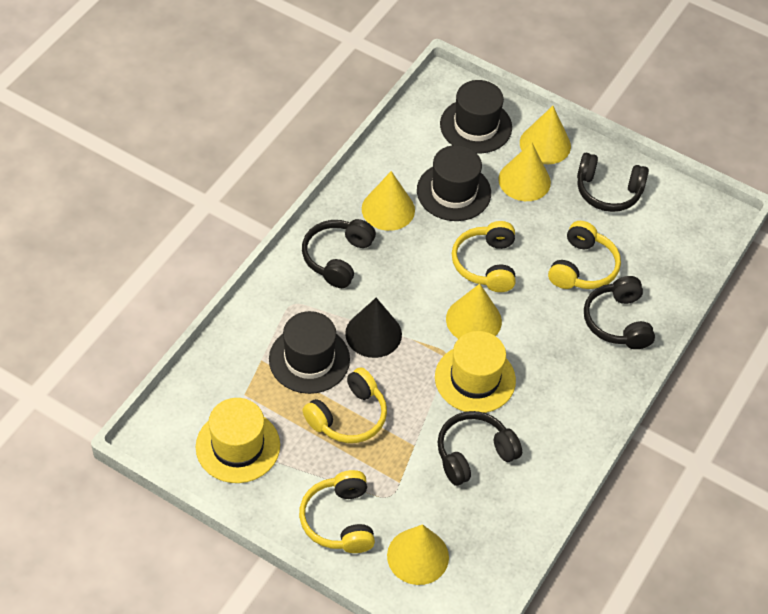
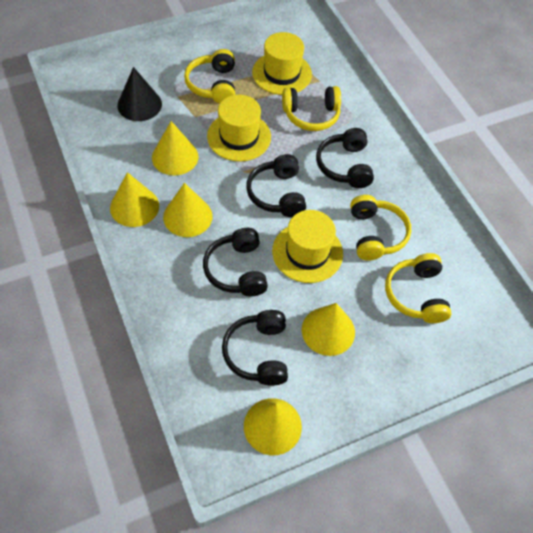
black hat: 3 -> 0
yellow hat: 2 -> 3

